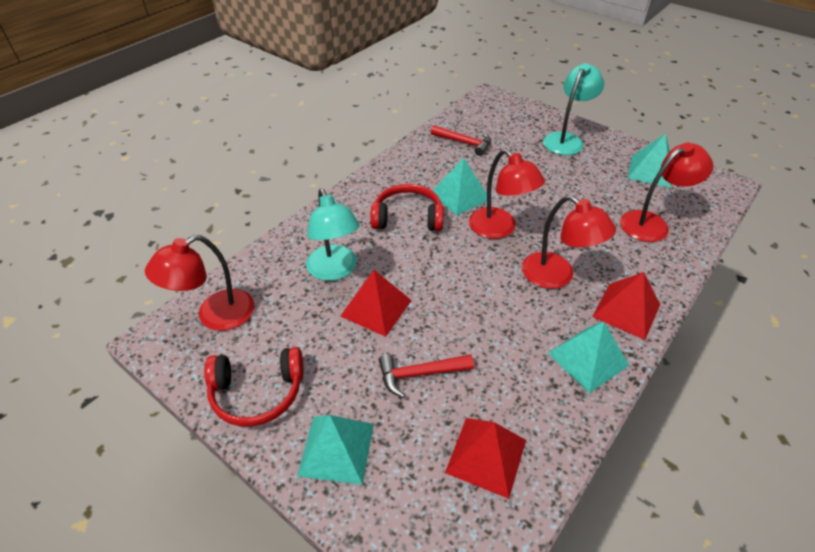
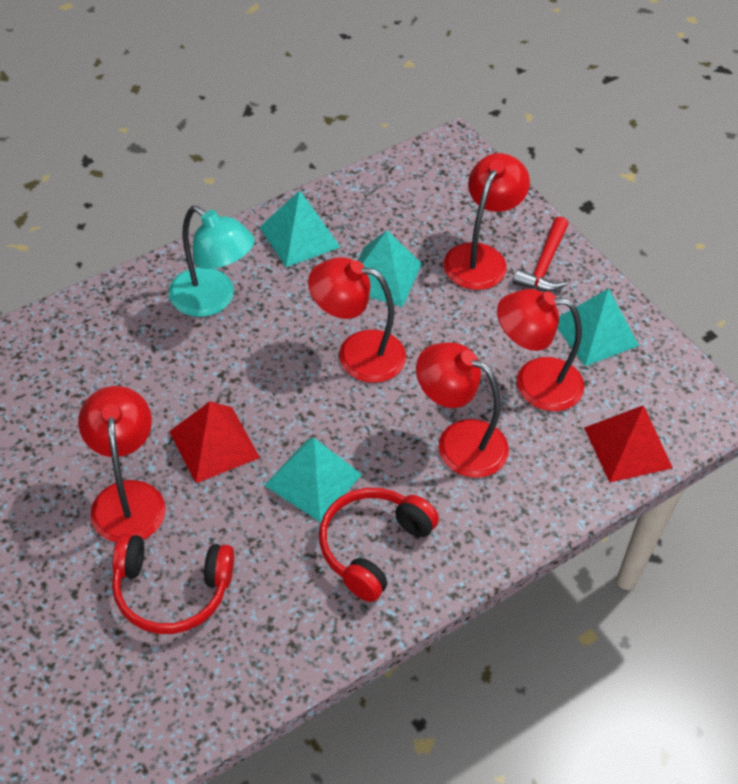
red hammer: 2 -> 1
red lamp: 4 -> 5
red pyramid: 3 -> 2
turquoise lamp: 2 -> 1

